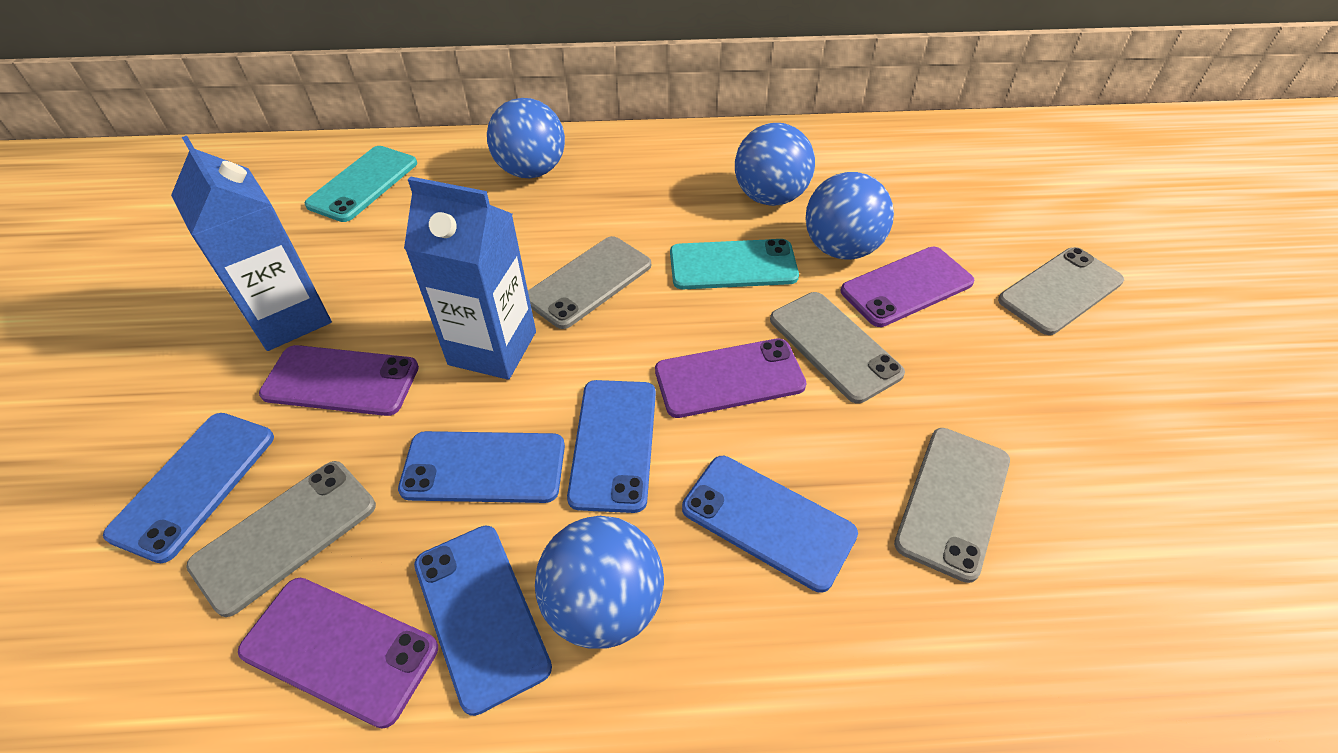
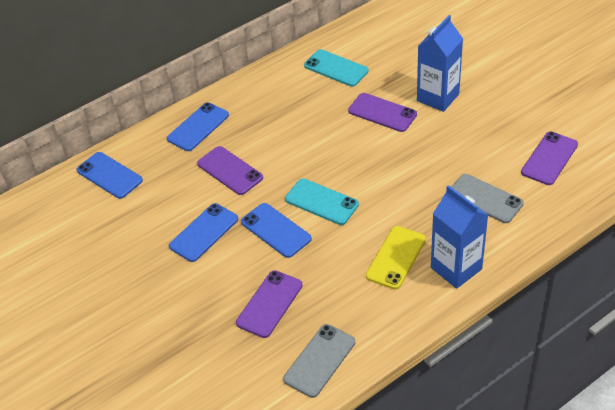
blue ball: 4 -> 0
blue phone: 5 -> 4
grey phone: 5 -> 2
yellow phone: 0 -> 1

